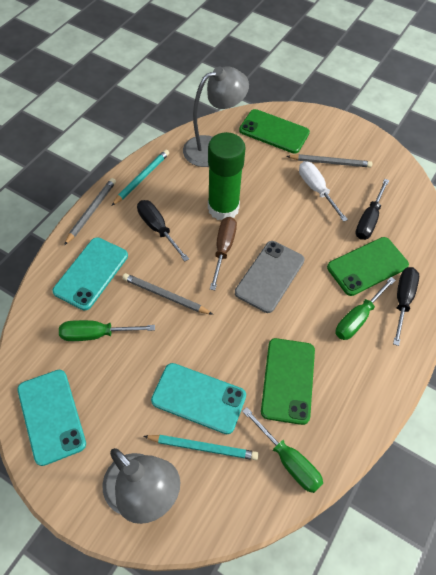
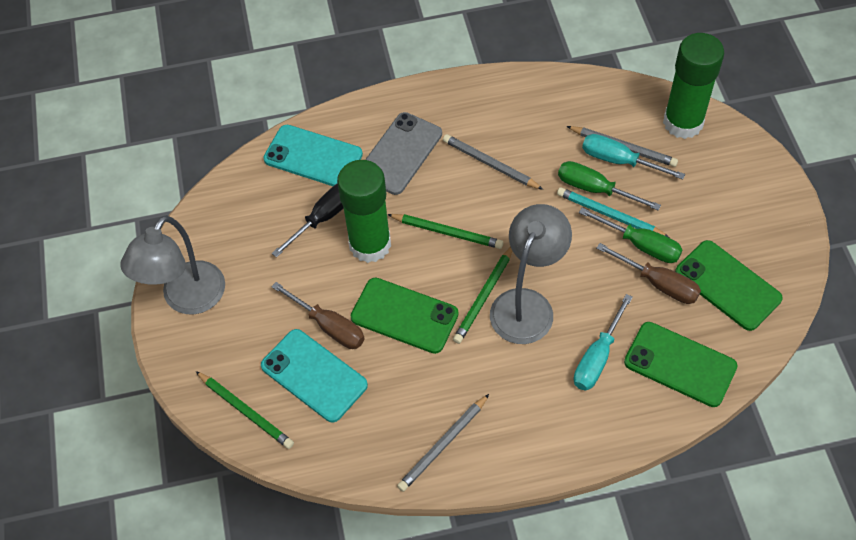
black screwdriver: 3 -> 1
brown screwdriver: 1 -> 2
green glue stick: 1 -> 2
green pencil: 0 -> 3
green screwdriver: 3 -> 2
turquoise pencil: 2 -> 1
turquoise phone: 3 -> 2
turquoise screwdriver: 0 -> 2
white screwdriver: 1 -> 0

